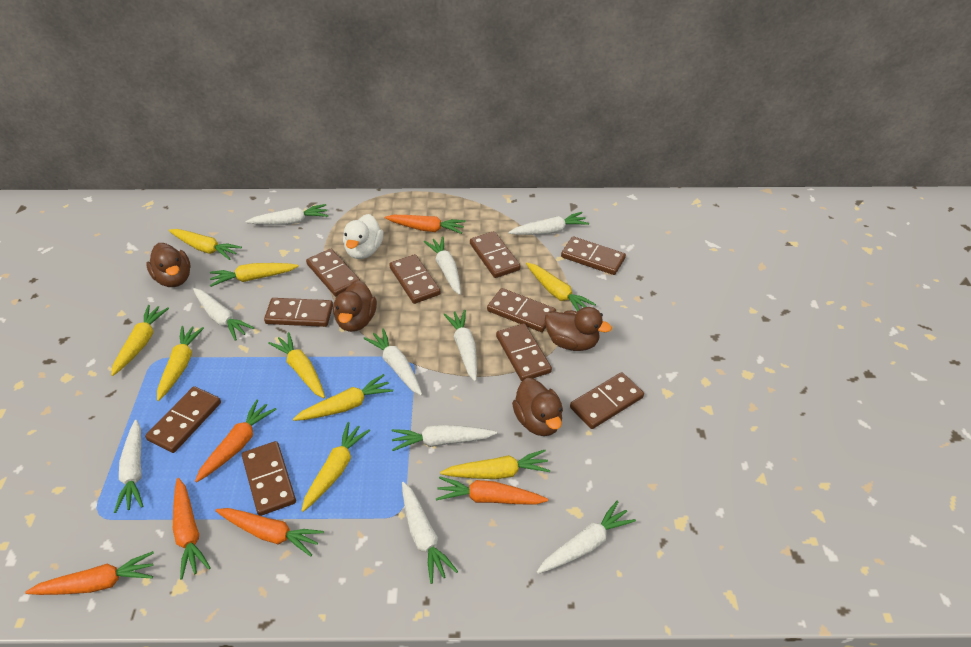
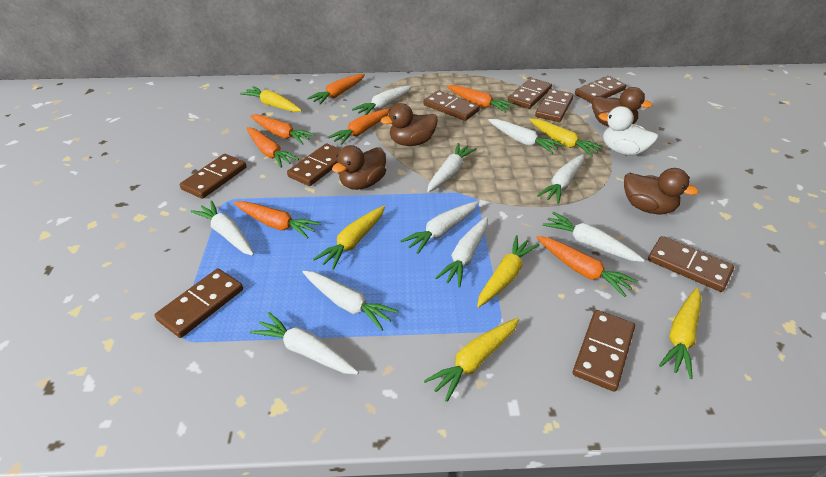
brown domino: 10 -> 9
orange carrot: 6 -> 7
yellow carrot: 9 -> 6

